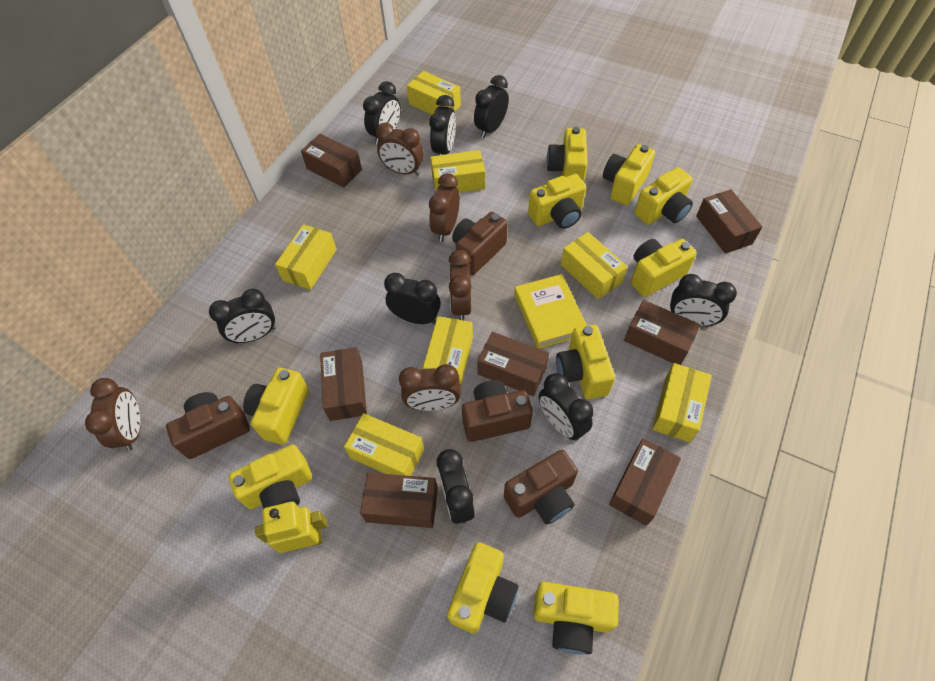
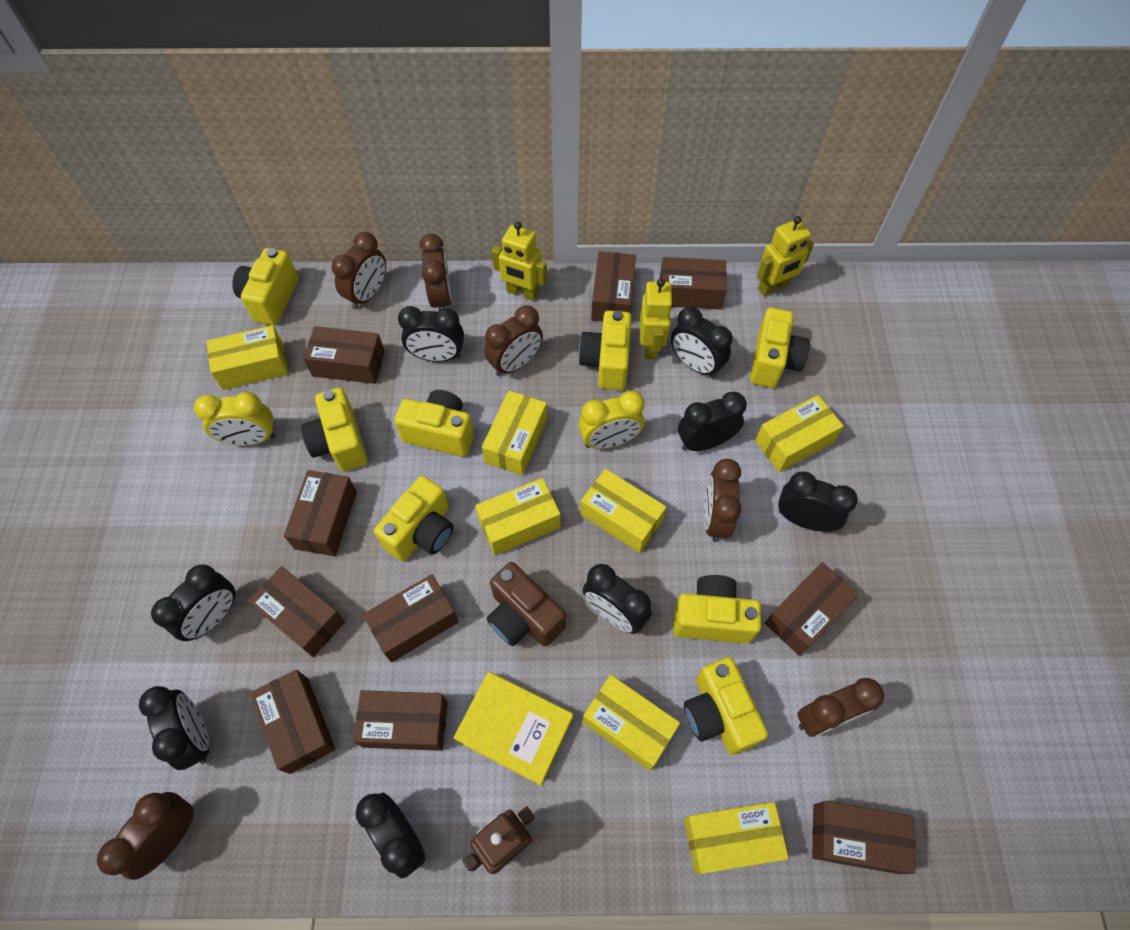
brown box: 7 -> 10
brown camera: 4 -> 1
brown clock: 5 -> 6
brown robot: 0 -> 1
yellow camera: 10 -> 8
yellow clock: 0 -> 2
yellow robot: 1 -> 3

